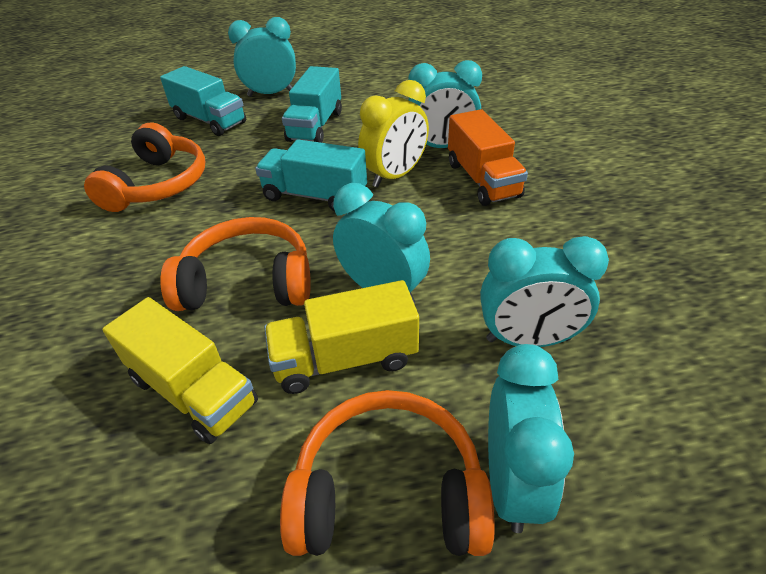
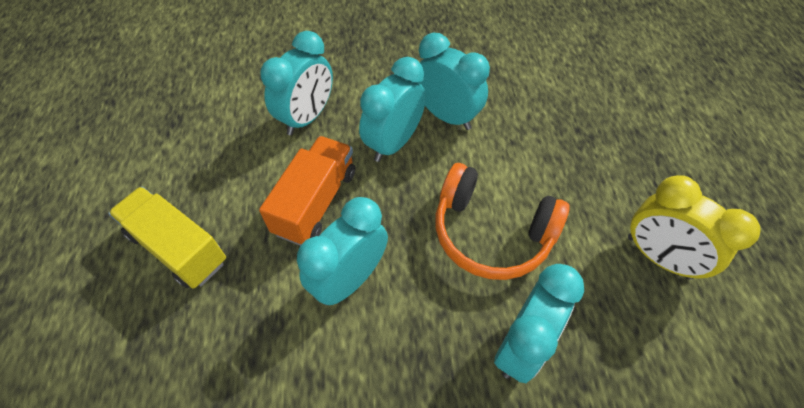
orange headphones: 3 -> 1
turquoise truck: 3 -> 0
yellow truck: 2 -> 1

